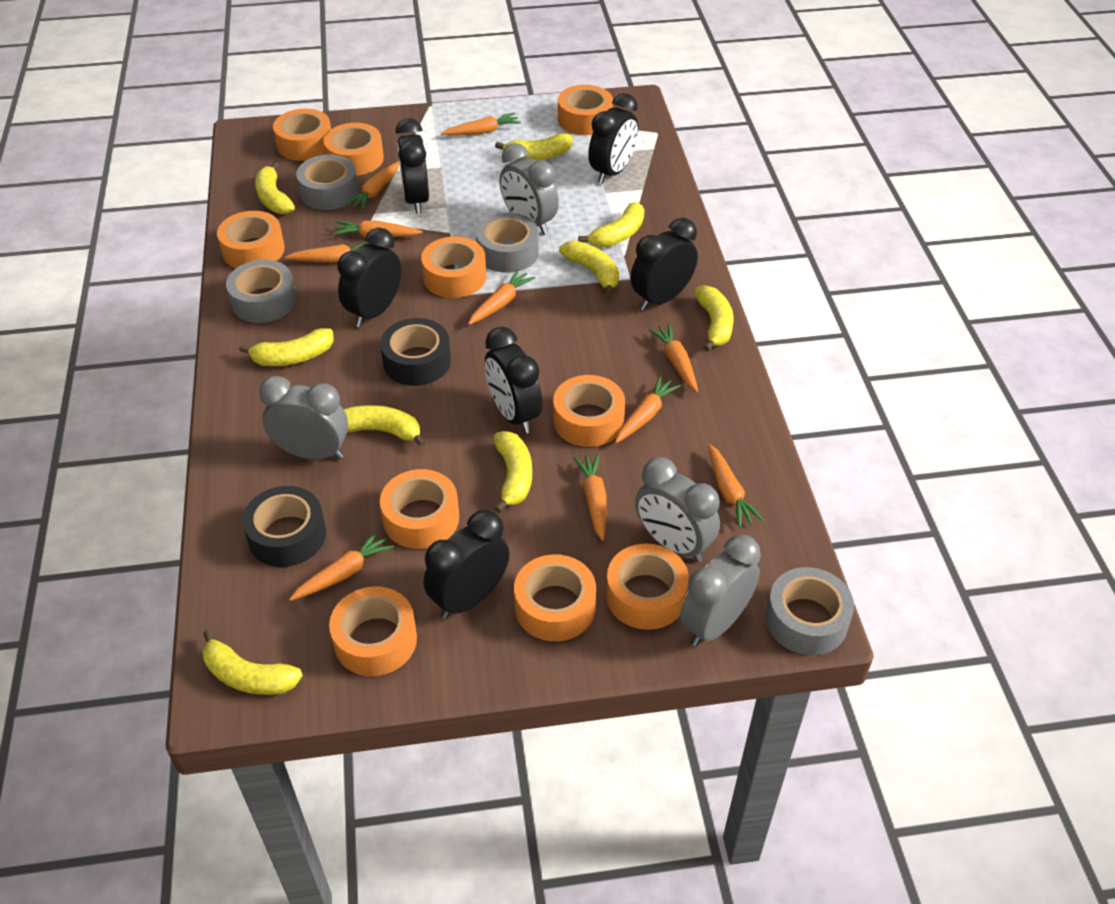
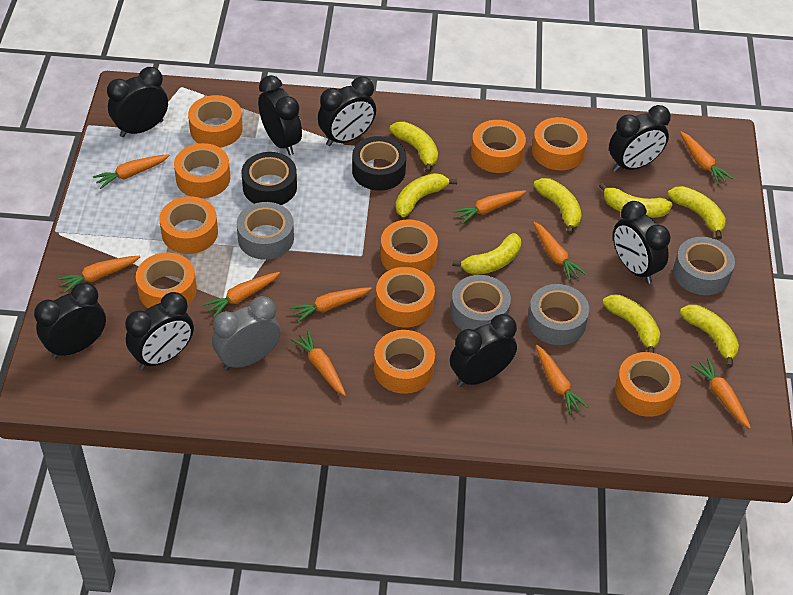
black clock: 6 -> 8
grey clock: 4 -> 1
yellow banana: 9 -> 8

